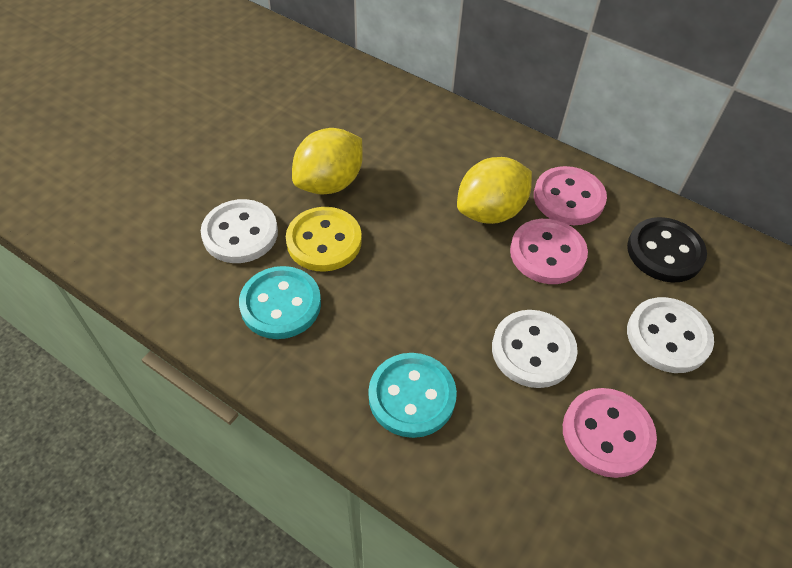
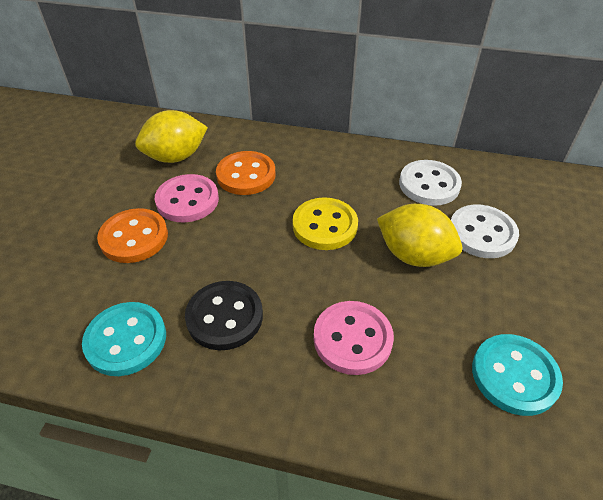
orange button: 0 -> 2
pink button: 3 -> 2
white button: 3 -> 2

